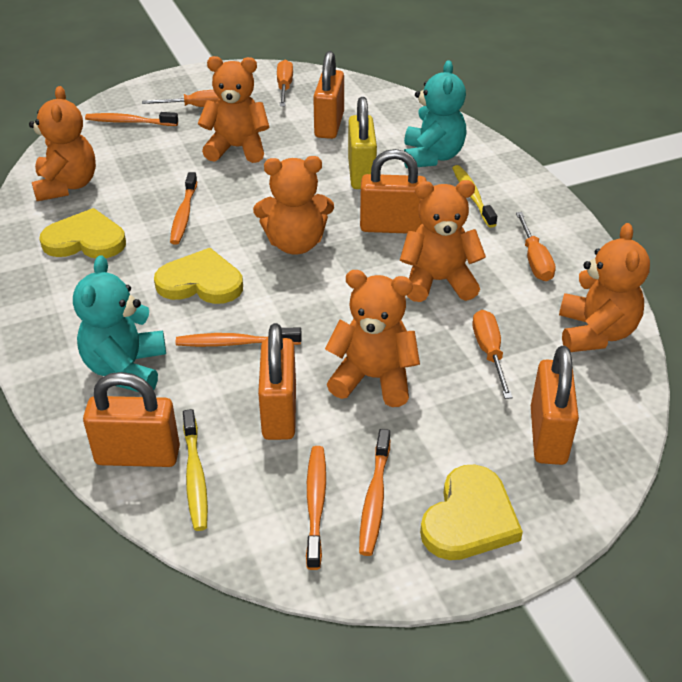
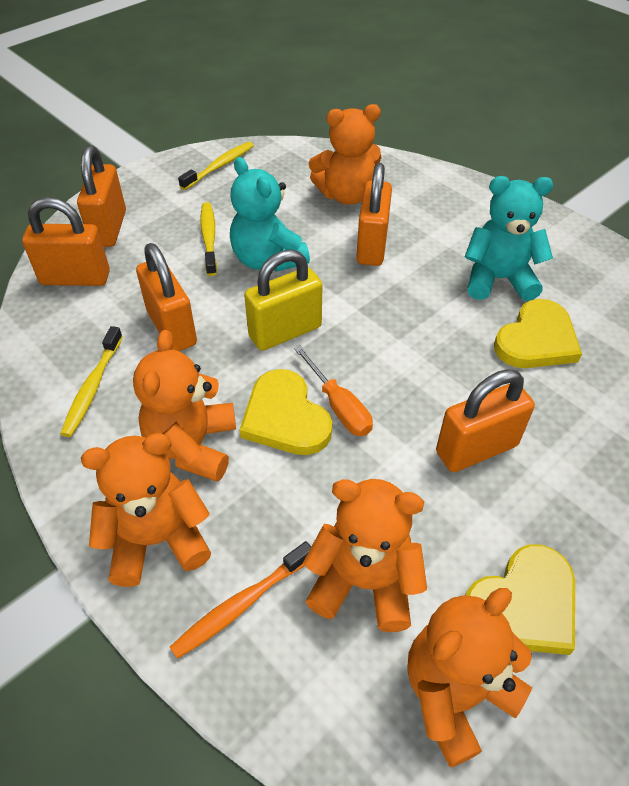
orange screwdriver: 4 -> 1
orange teddy bear: 6 -> 5
orange toothbrush: 5 -> 1
yellow toothbrush: 2 -> 3

